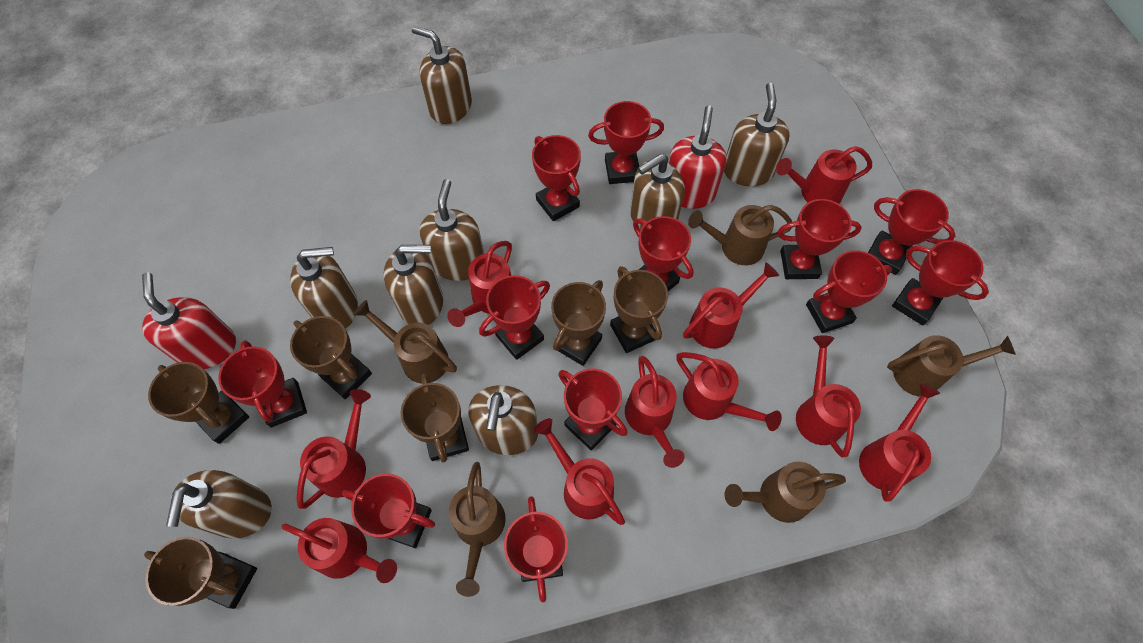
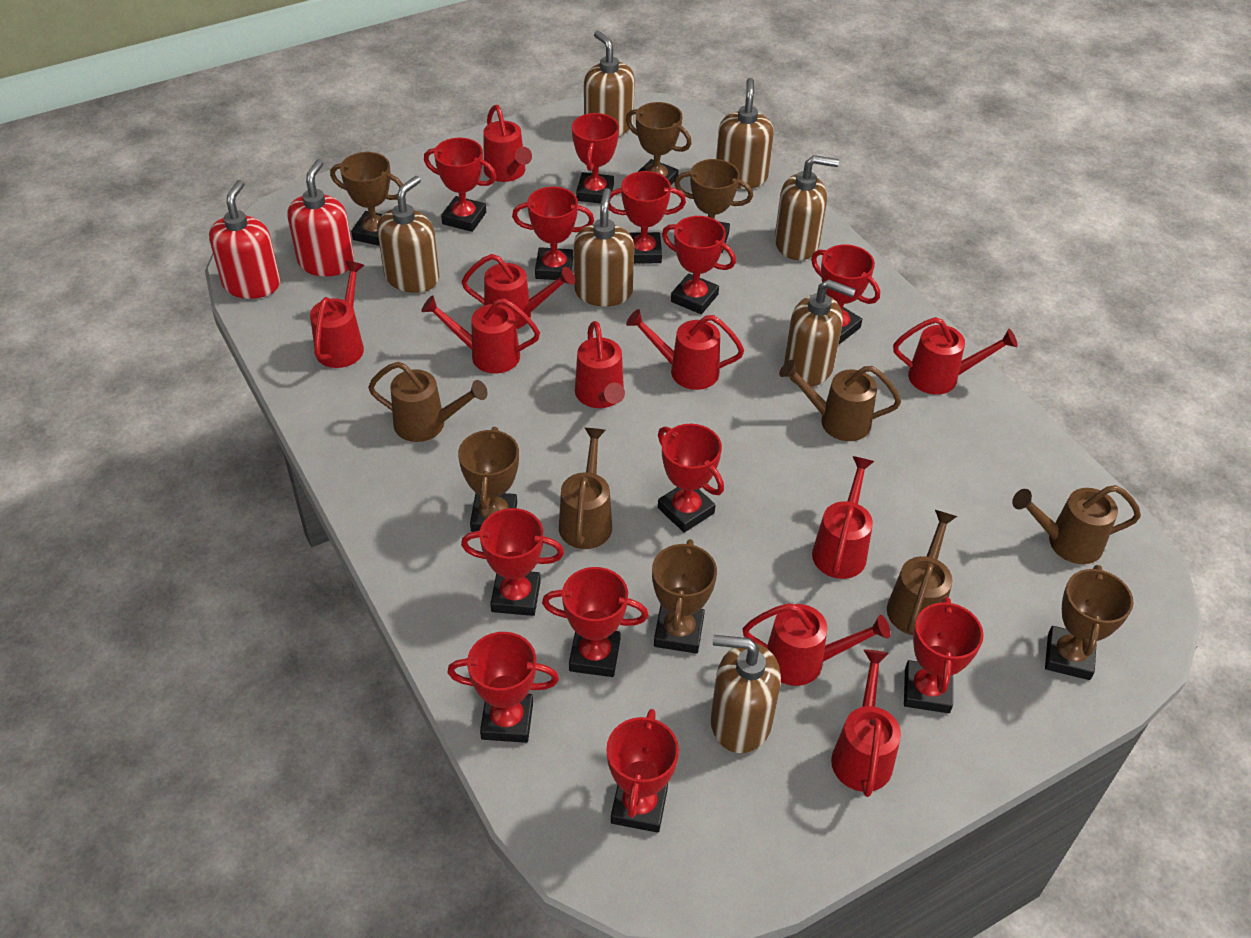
brown soap dispenser: 8 -> 7

